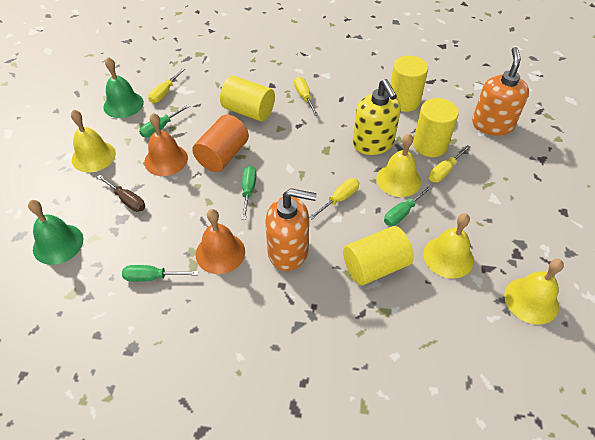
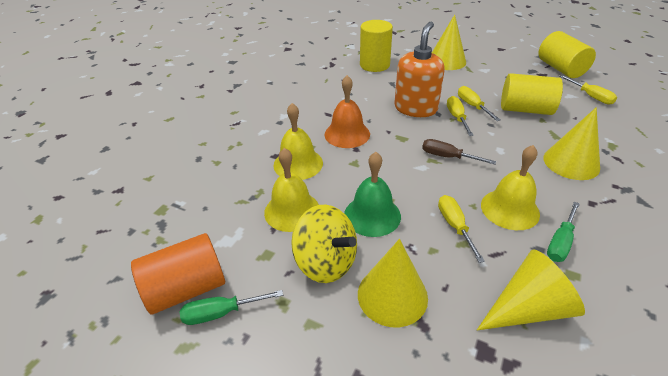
green bell: 2 -> 1
green screwdriver: 4 -> 2
orange bell: 2 -> 1
orange soap dispenser: 2 -> 1
yellow bell: 4 -> 3
yellow cone: 0 -> 4
yellow cylinder: 4 -> 3
yellow soap dispenser: 1 -> 0
yellow spinning top: 0 -> 1

